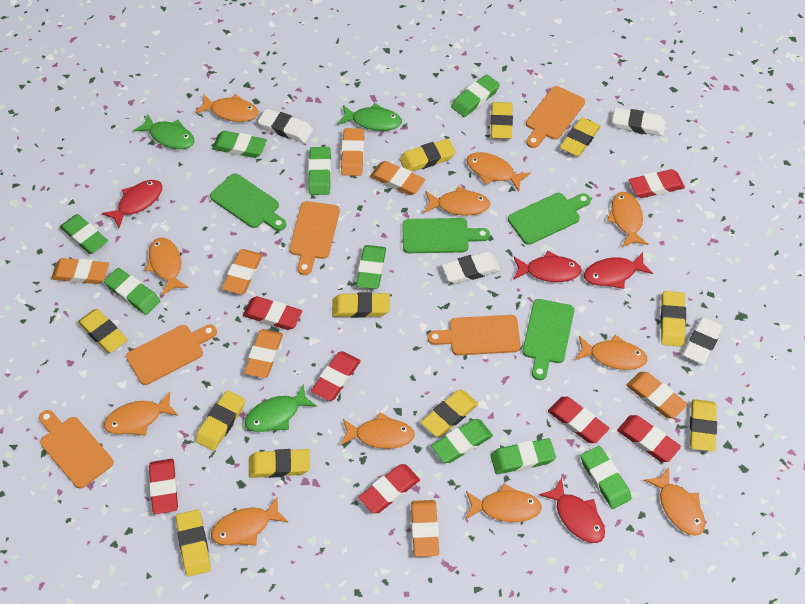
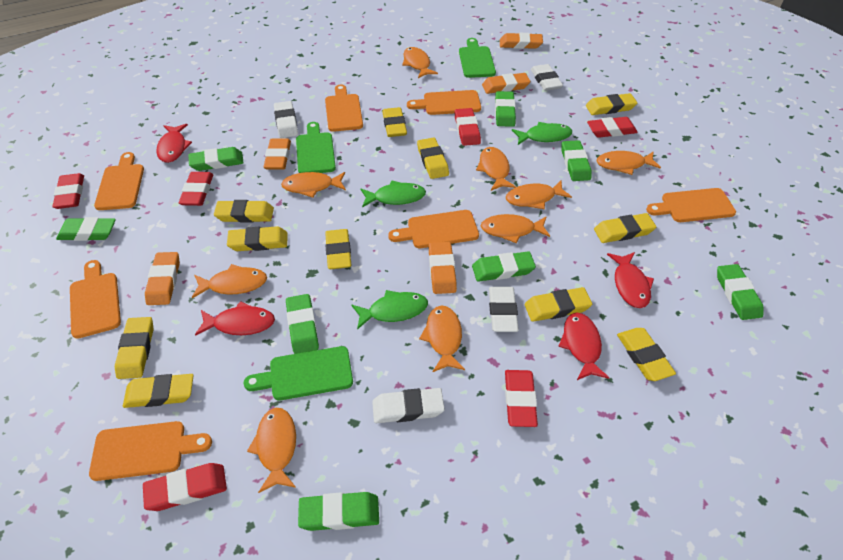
green cutting board: 4 -> 3
green eraser: 9 -> 8
orange cutting board: 5 -> 7
orange eraser: 7 -> 5
orange fish: 11 -> 9
red eraser: 7 -> 6

